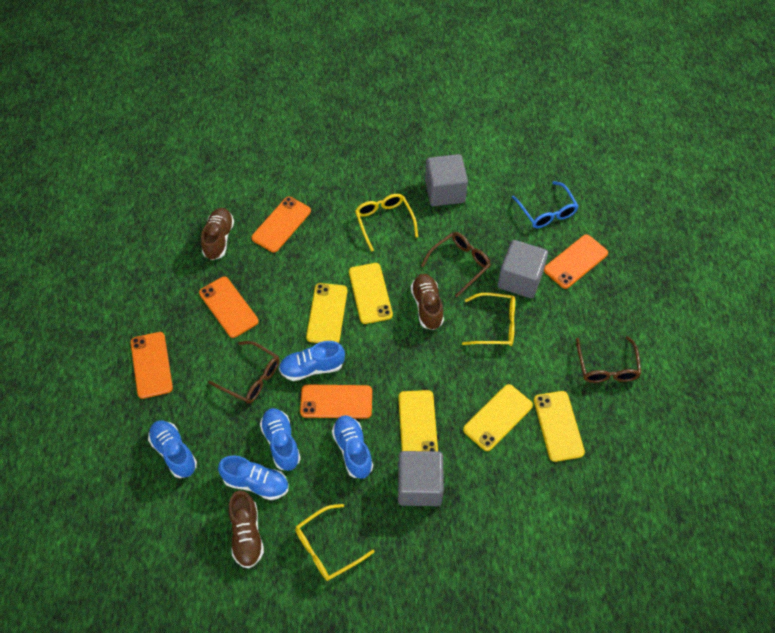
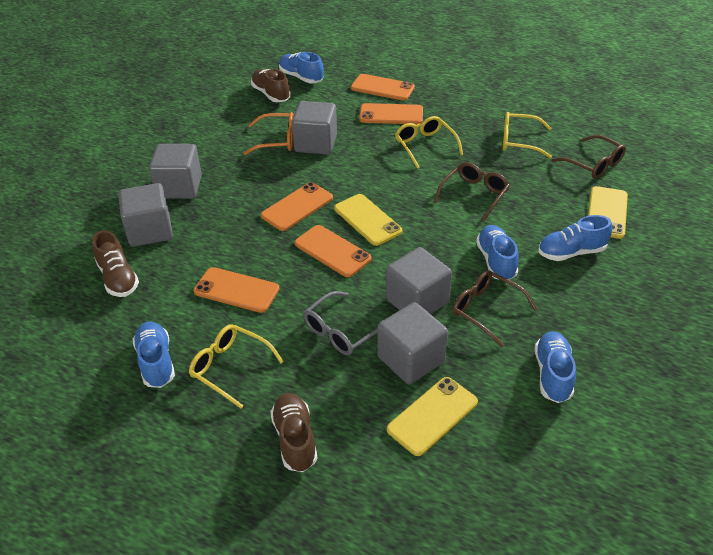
blue glasses: 1 -> 0
grey cube: 3 -> 5
grey glasses: 0 -> 1
orange glasses: 0 -> 1
yellow phone: 5 -> 3

